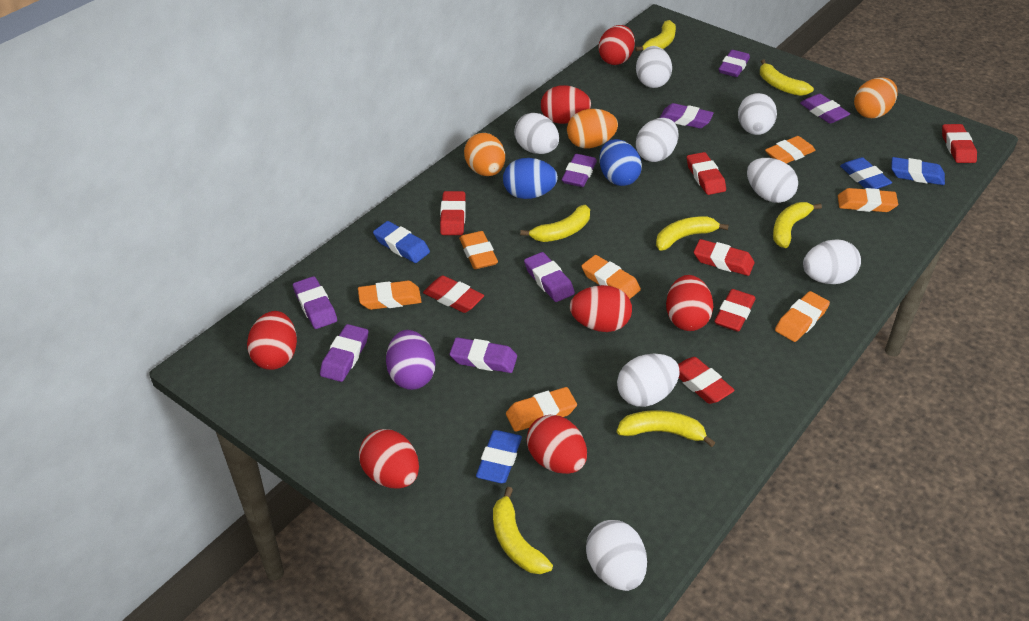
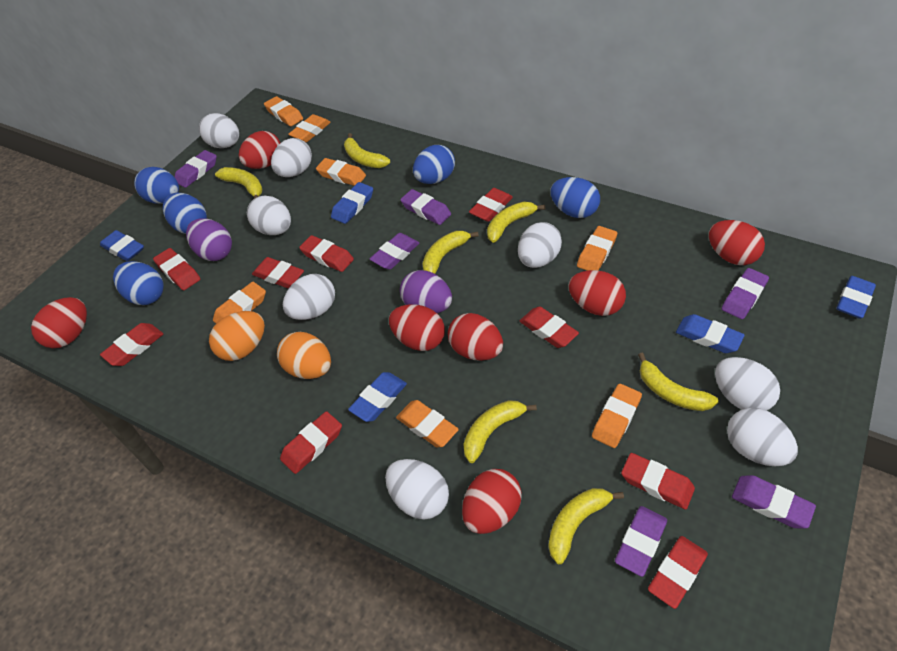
blue egg: 2 -> 5
blue eraser: 4 -> 5
orange egg: 3 -> 2
purple egg: 1 -> 2
purple eraser: 8 -> 6
red eraser: 7 -> 9

